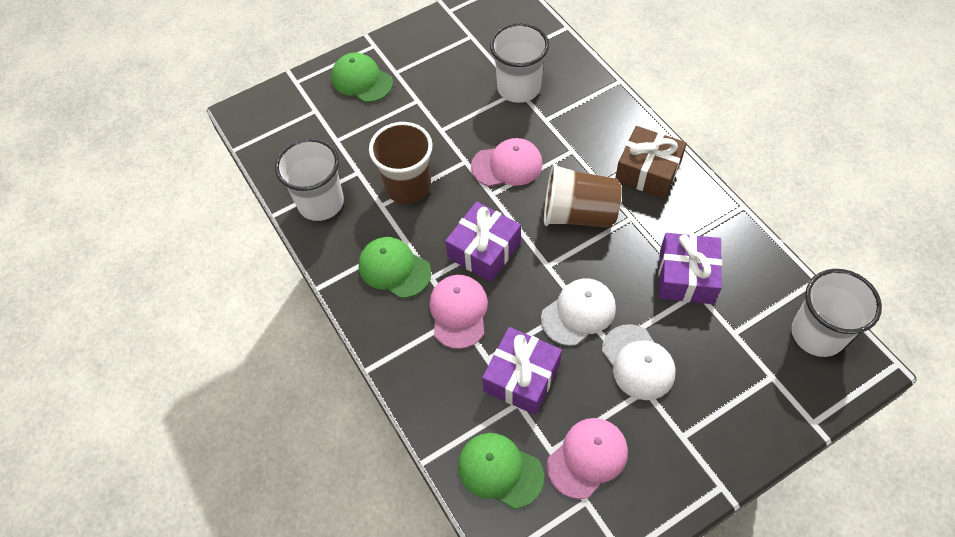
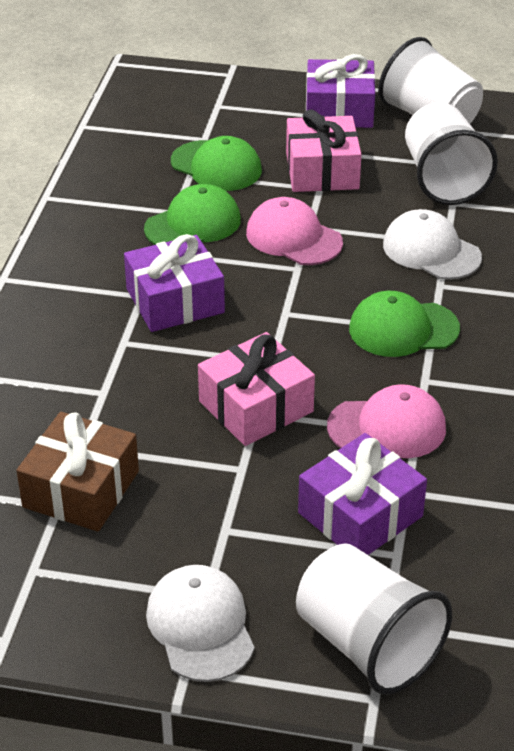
brown cup: 2 -> 0
pink cap: 3 -> 2
pink gift: 0 -> 2

